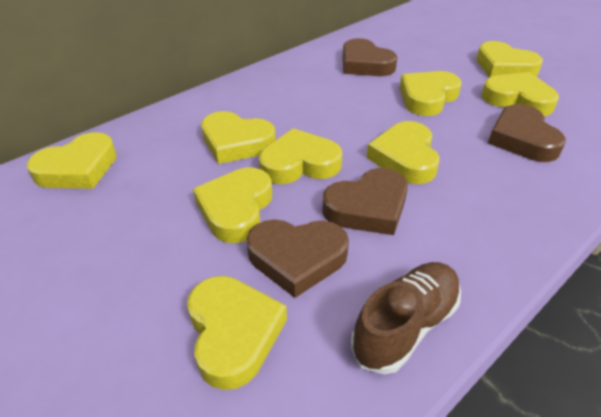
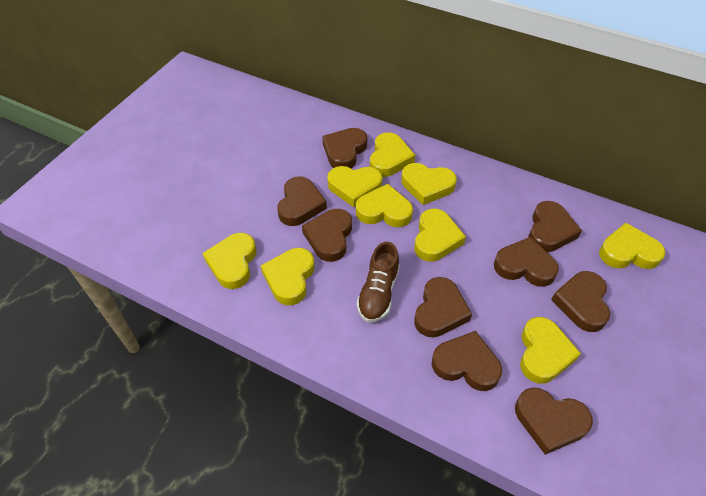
brown heart: 4 -> 9

